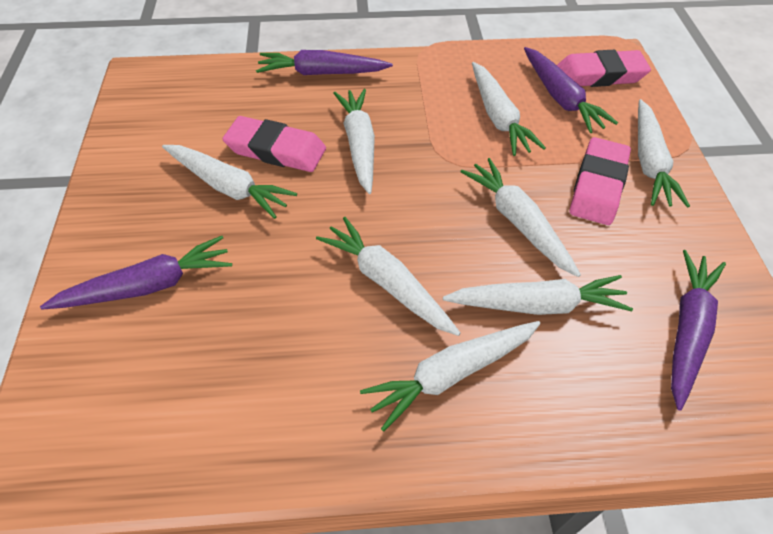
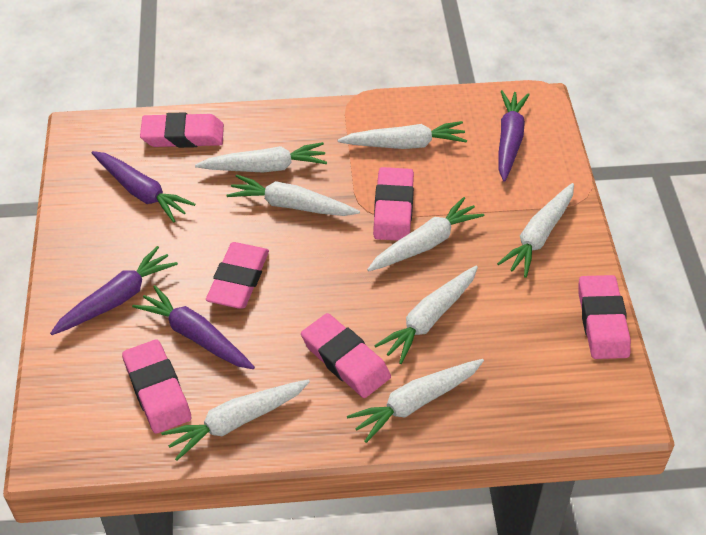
pink eraser: 3 -> 6

